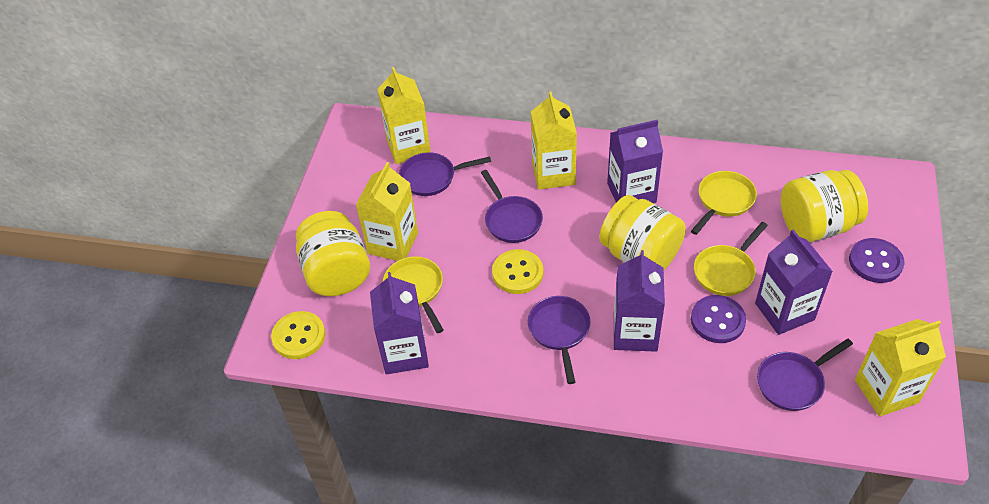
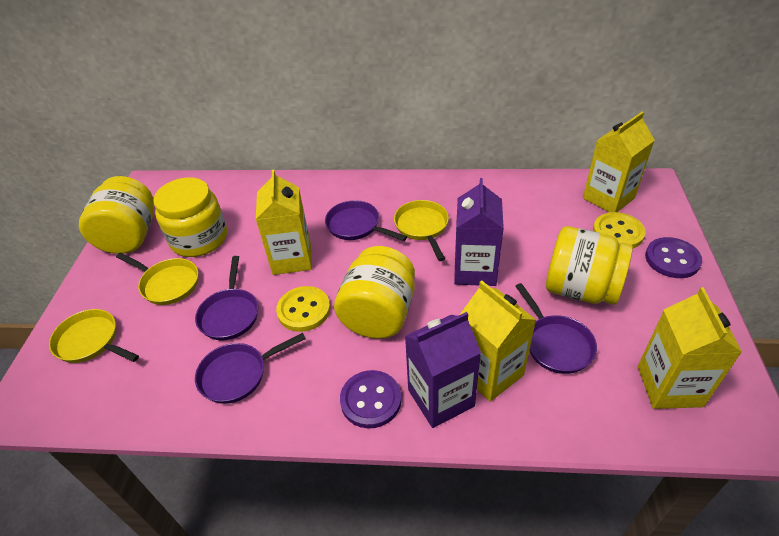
purple carton: 4 -> 2
yellow jar: 3 -> 4

